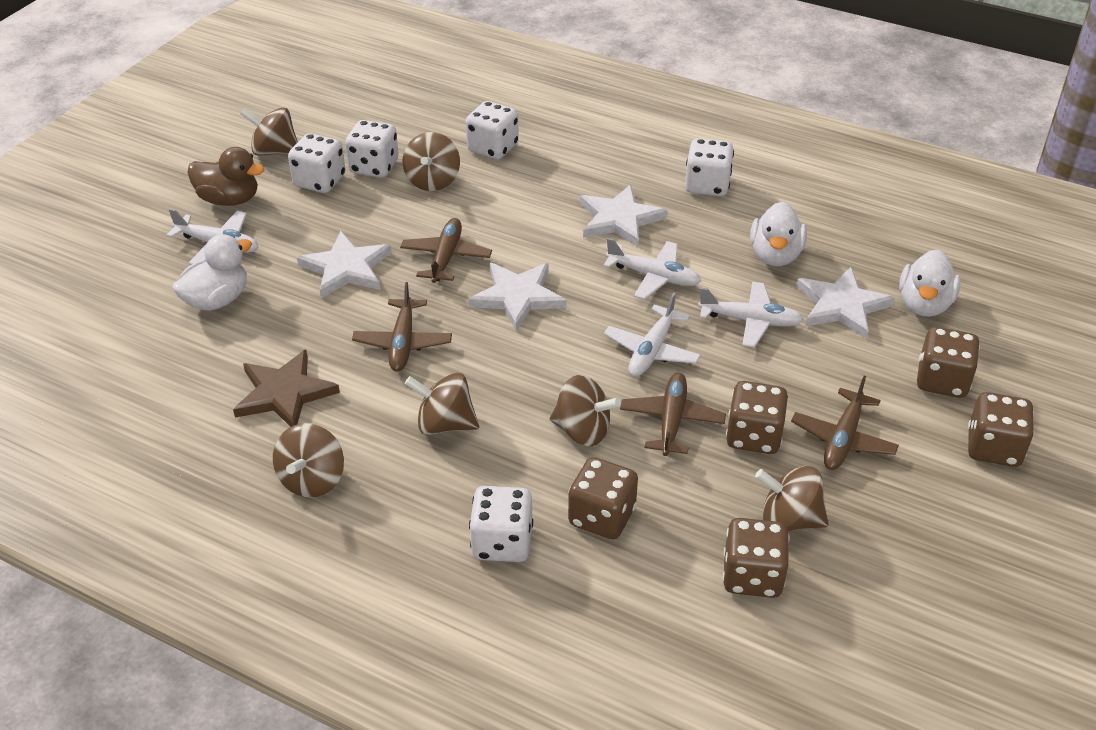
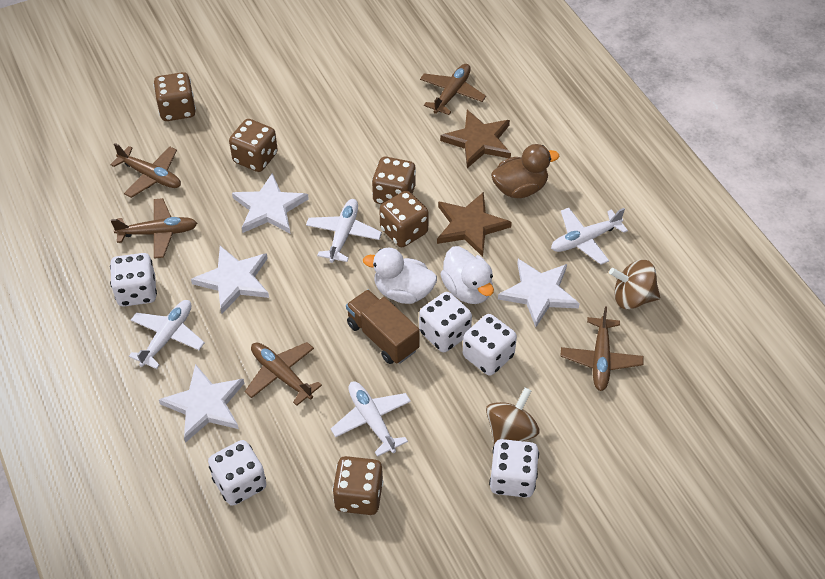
brown plane: 4 -> 5
brown spinning top: 6 -> 2
brown star: 1 -> 2
brown truck: 0 -> 1
white duck: 3 -> 2

